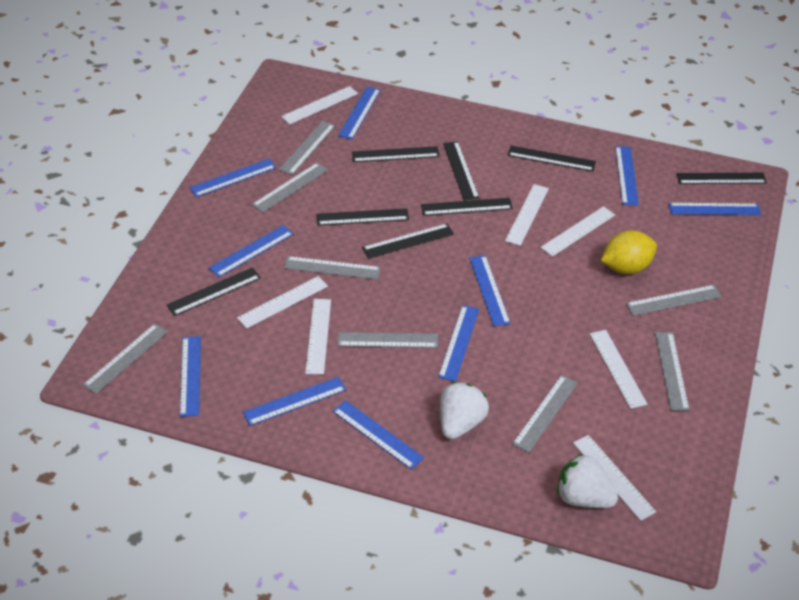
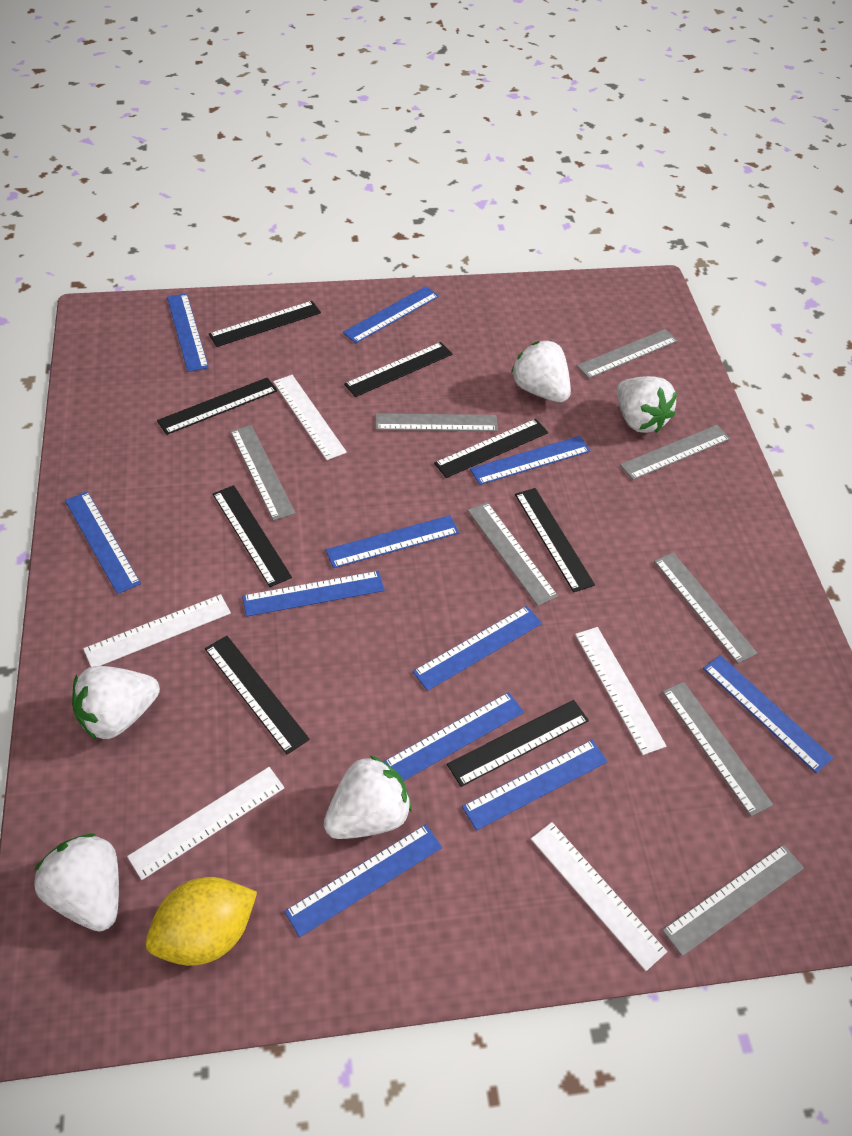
blue ruler: 10 -> 11
white ruler: 7 -> 5
white strawberry: 2 -> 5

